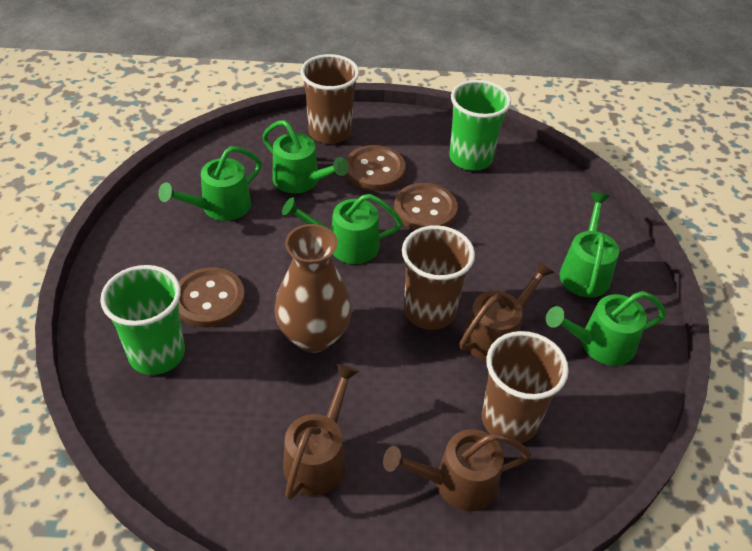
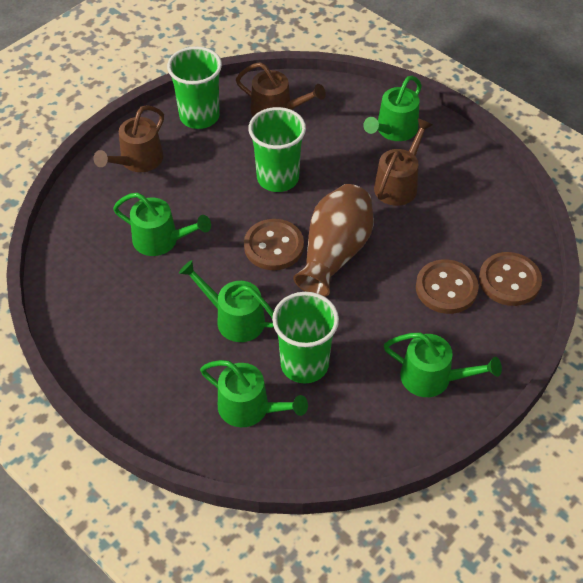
brown cup: 3 -> 0
green cup: 2 -> 3

